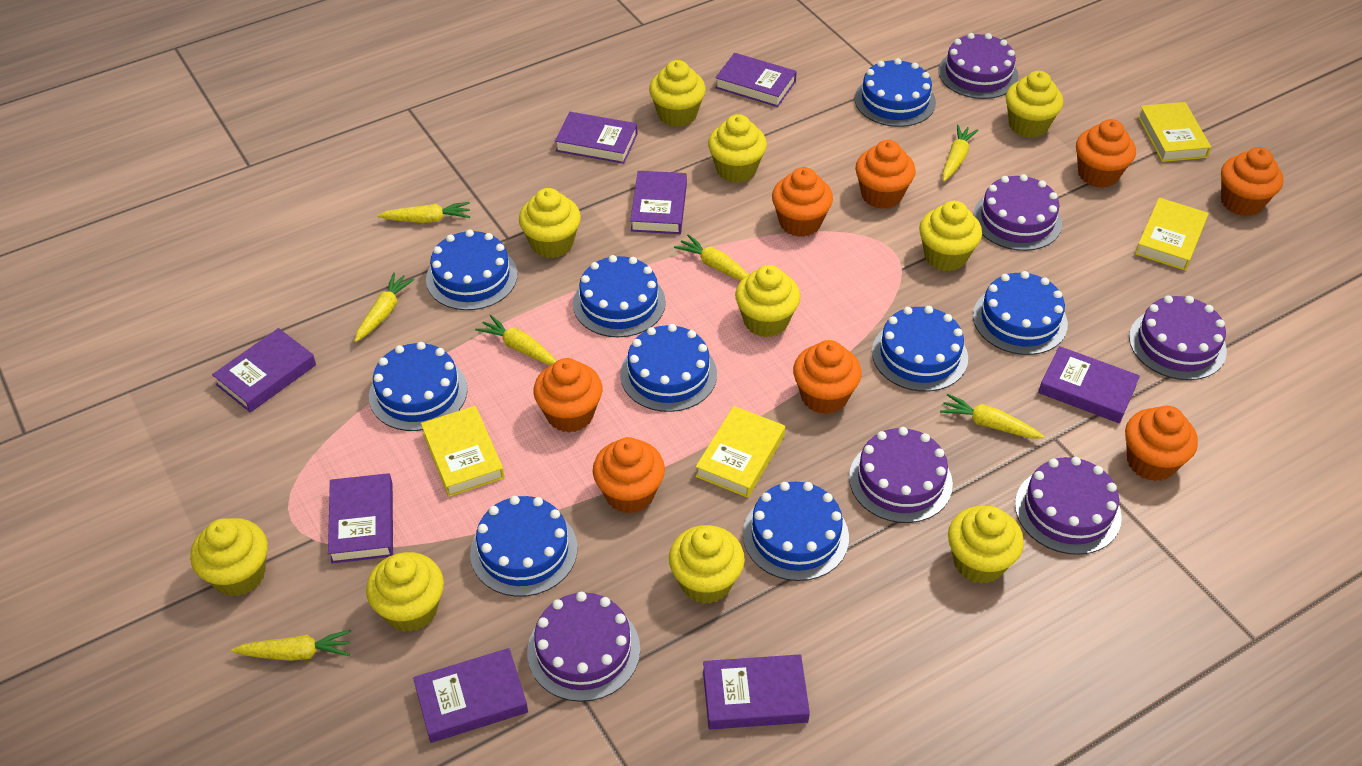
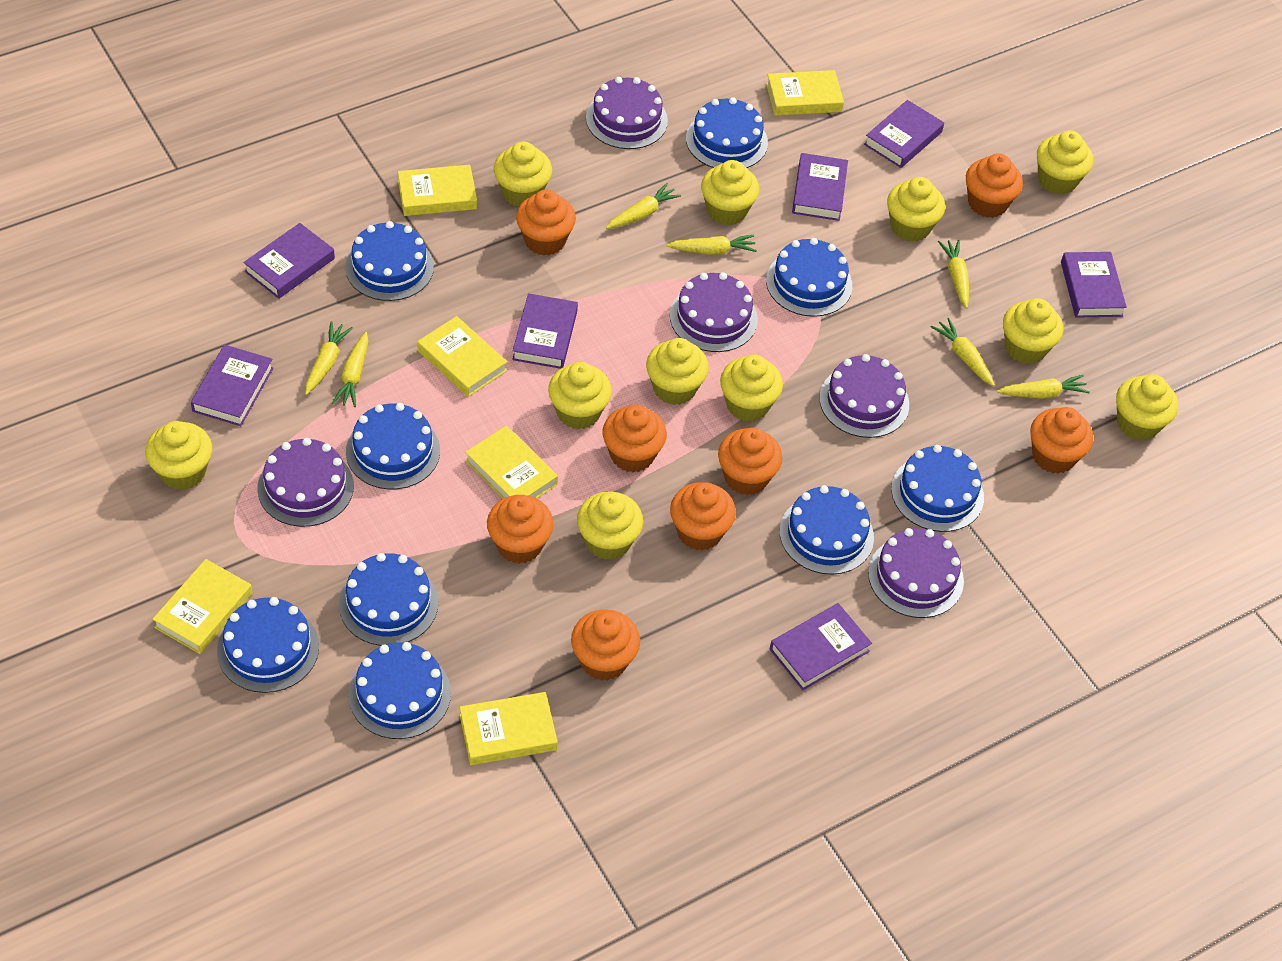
purple book: 8 -> 7
purple cake: 6 -> 5
yellow book: 4 -> 6
yellow cupcake: 10 -> 11

